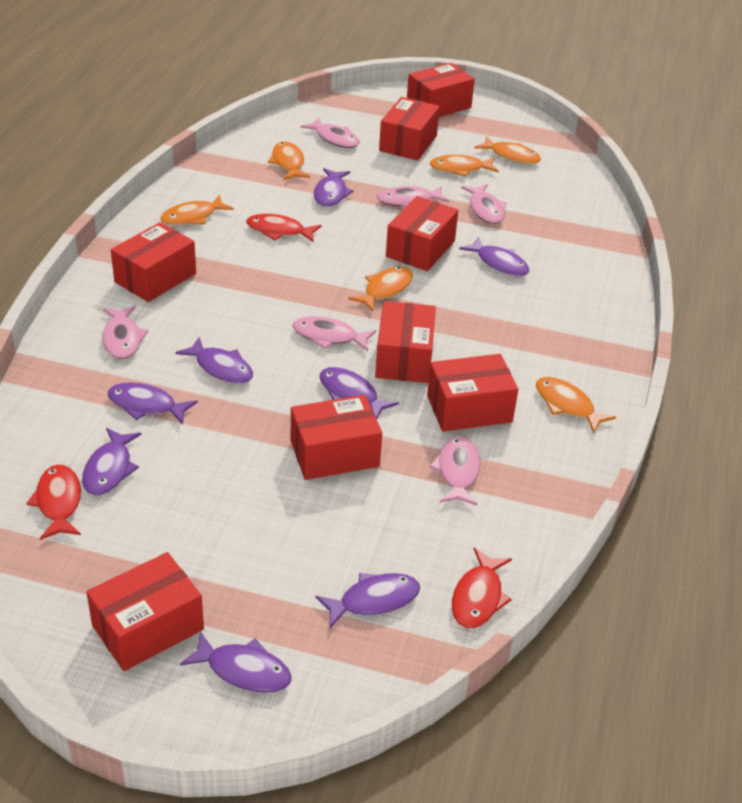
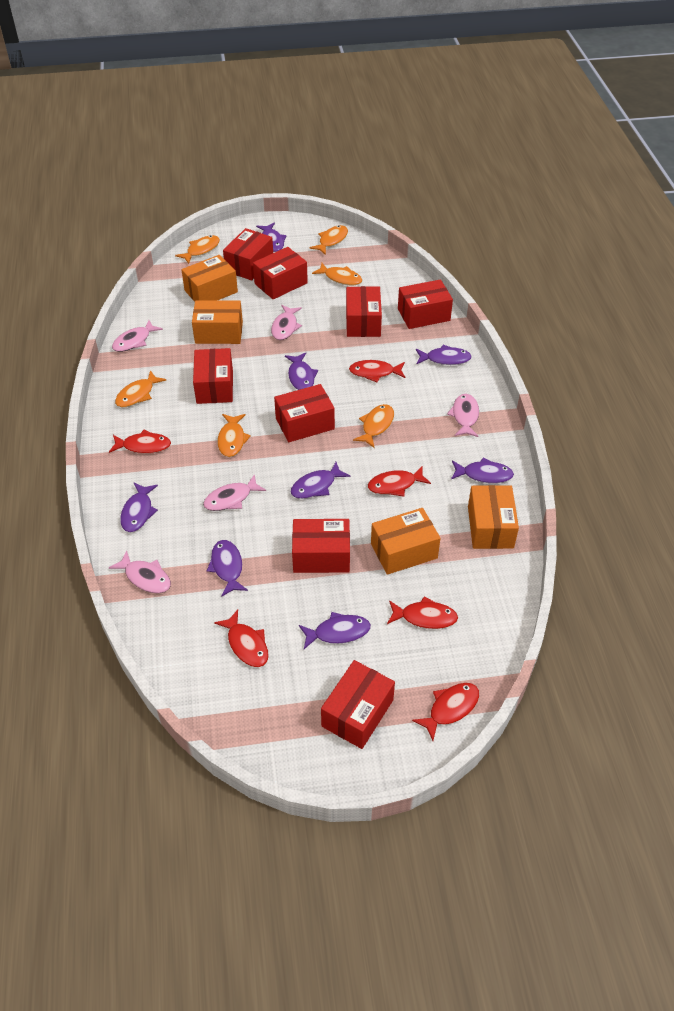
orange box: 0 -> 4
pink fish: 6 -> 5
red fish: 3 -> 6

